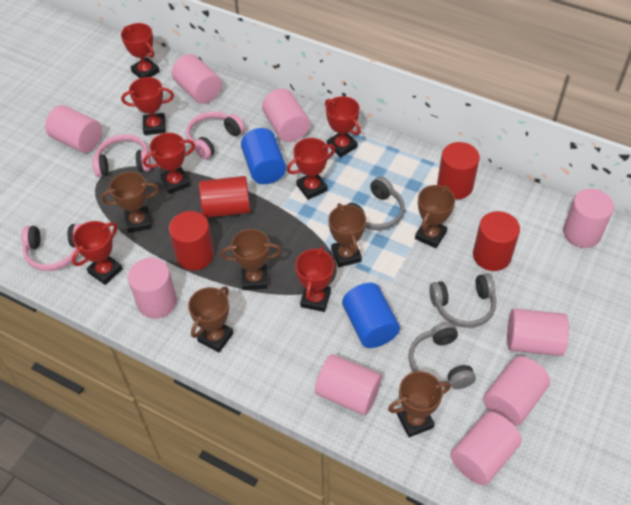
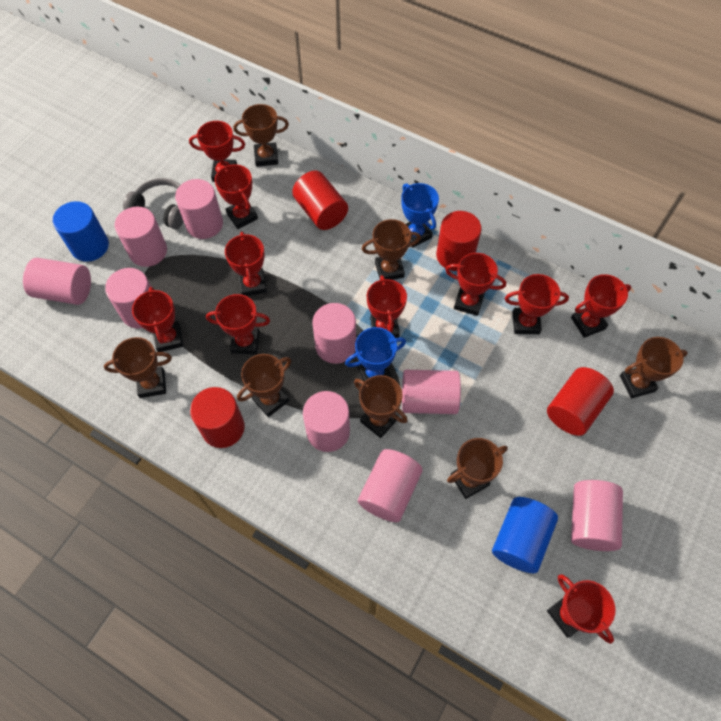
blue trophy: 0 -> 2
brown trophy: 6 -> 7
grey headphones: 3 -> 1
pink headphones: 3 -> 0
red trophy: 7 -> 10

